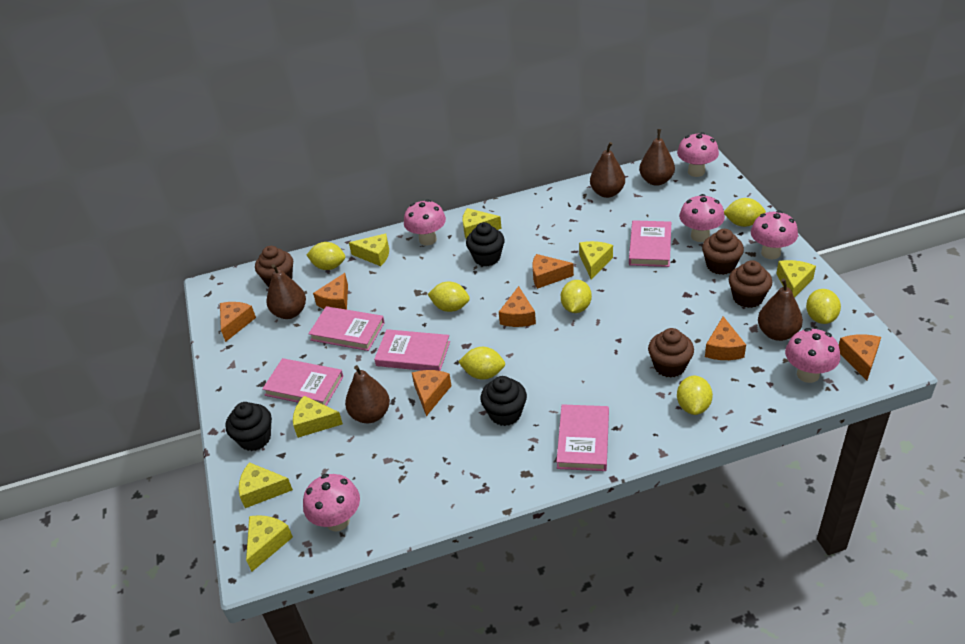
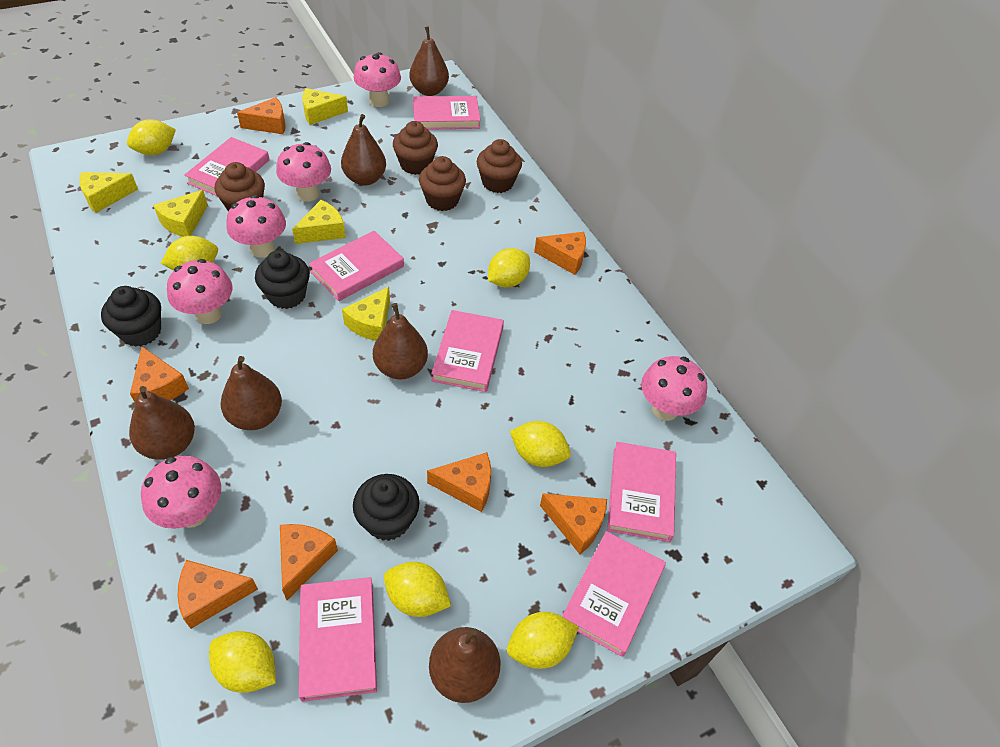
brown pear: 5 -> 6
pink book: 5 -> 7
yellow cheese: 7 -> 5

